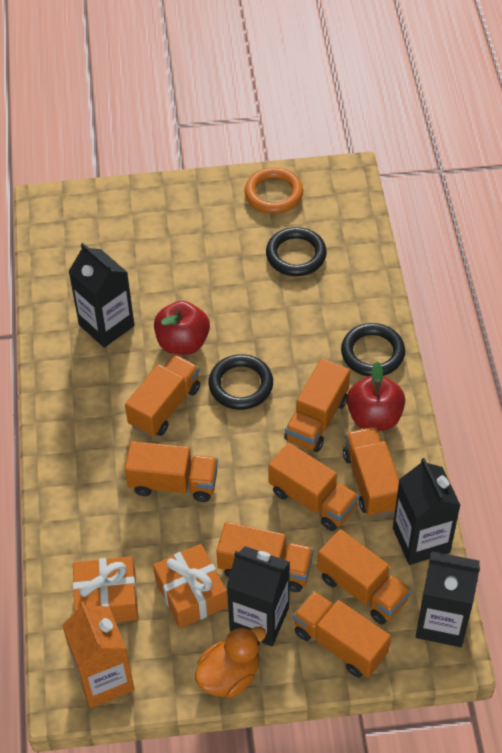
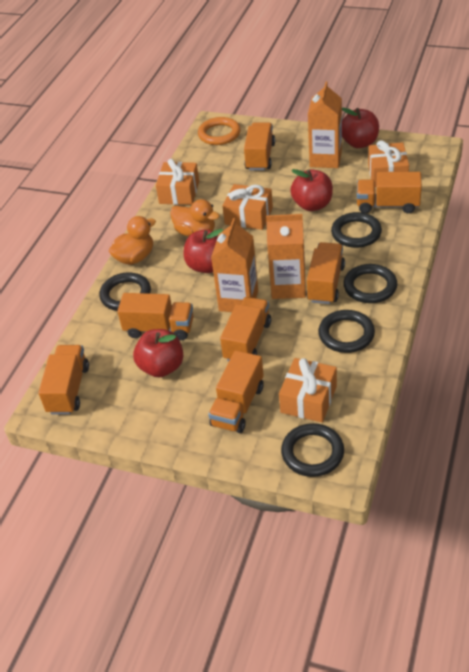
black carton: 4 -> 0
black ring: 3 -> 5
orange carton: 1 -> 3
orange duck: 1 -> 2
orange gift: 2 -> 4
orange truck: 8 -> 7
red apple: 2 -> 4

